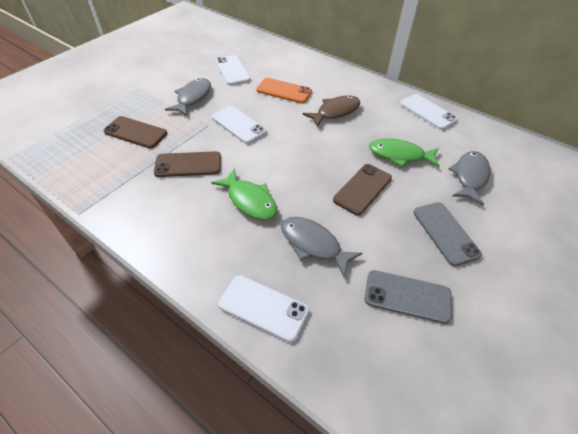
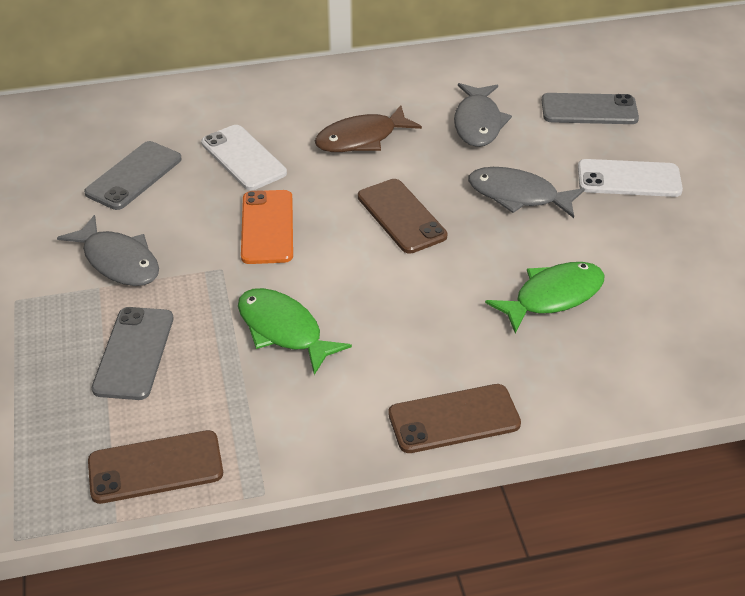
grey phone: 2 -> 3
white phone: 4 -> 2

